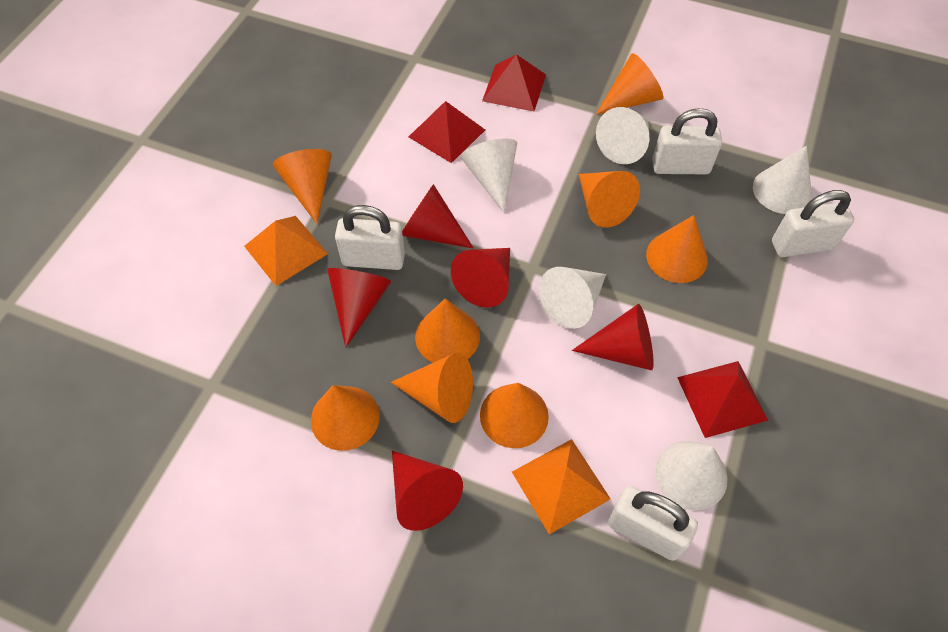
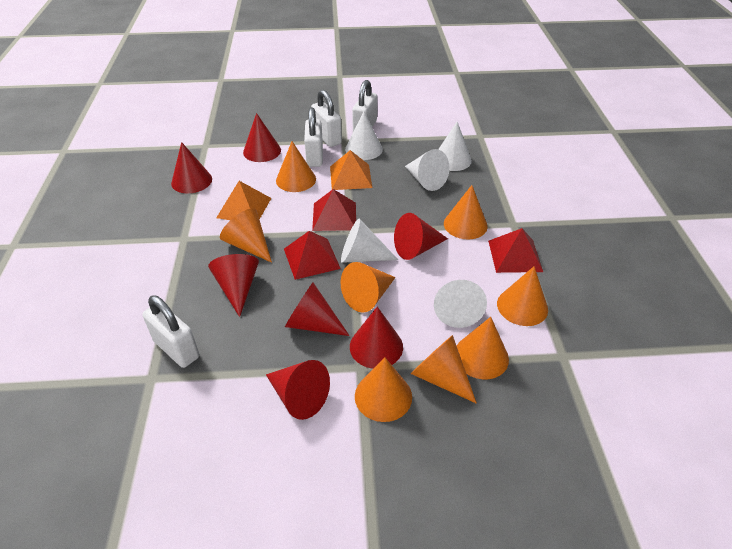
red cone: 5 -> 7

